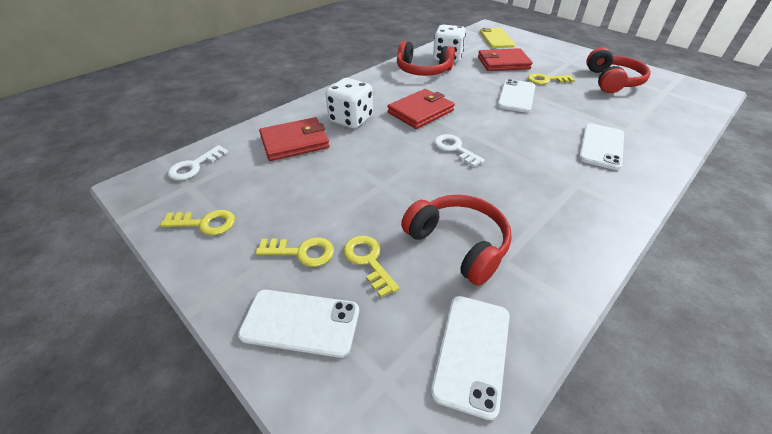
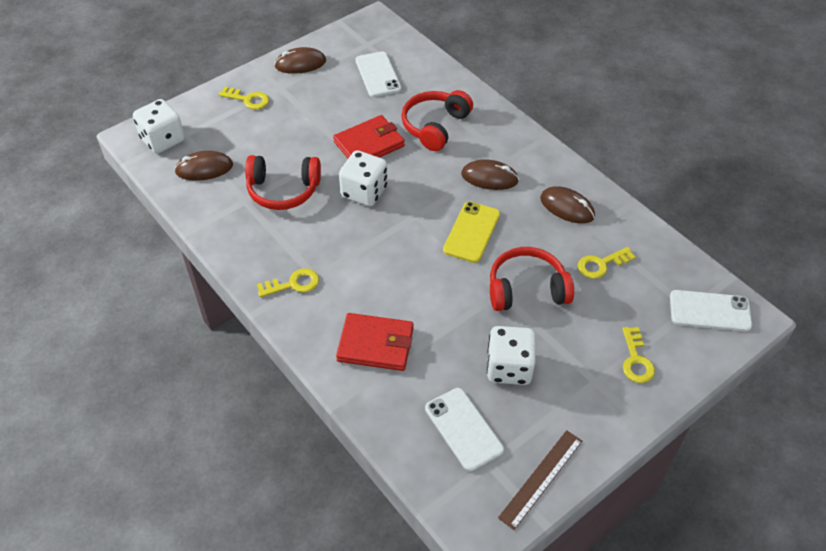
brown mouse: 0 -> 4
brown ruler: 0 -> 1
red wallet: 3 -> 2
white dice: 2 -> 3
white key: 2 -> 0
white phone: 4 -> 3

